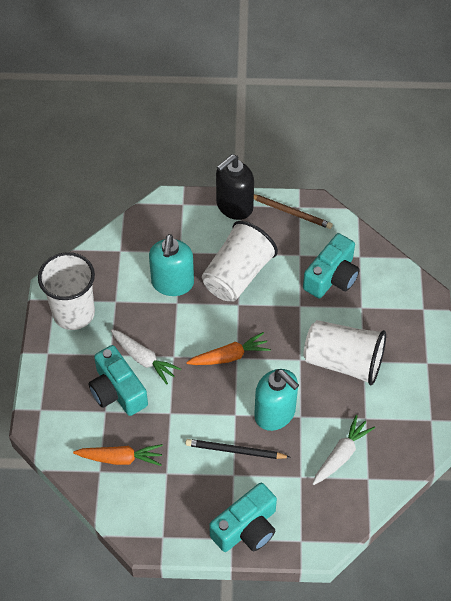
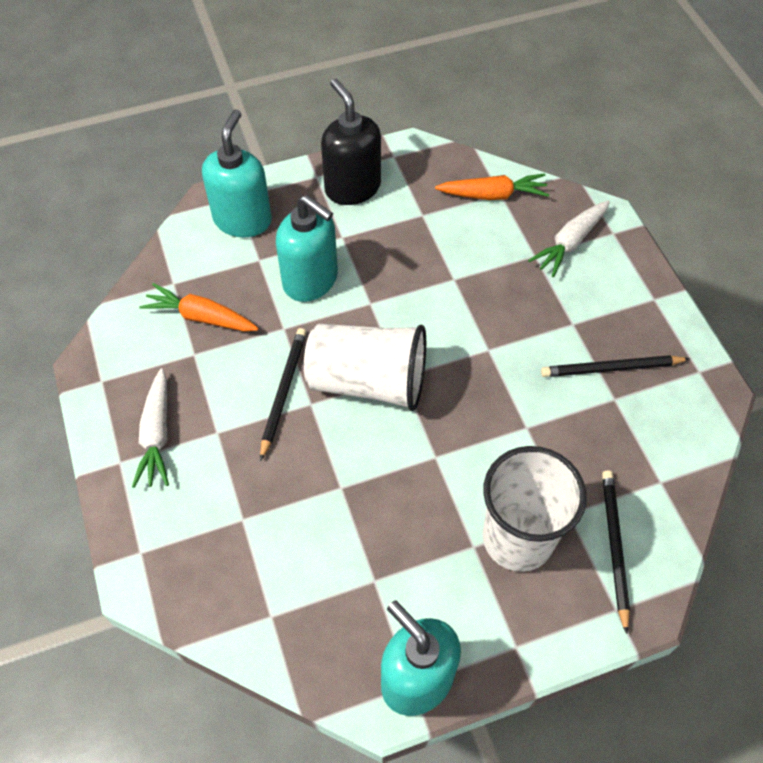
black pencil: 1 -> 3
brown pencil: 1 -> 0
turquoise camera: 3 -> 0
turquoise soap dispenser: 2 -> 3
white cup: 3 -> 2

